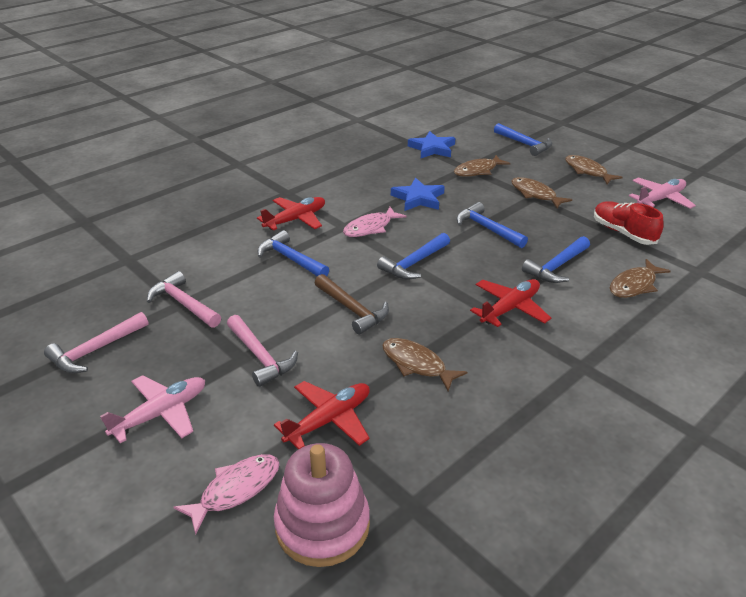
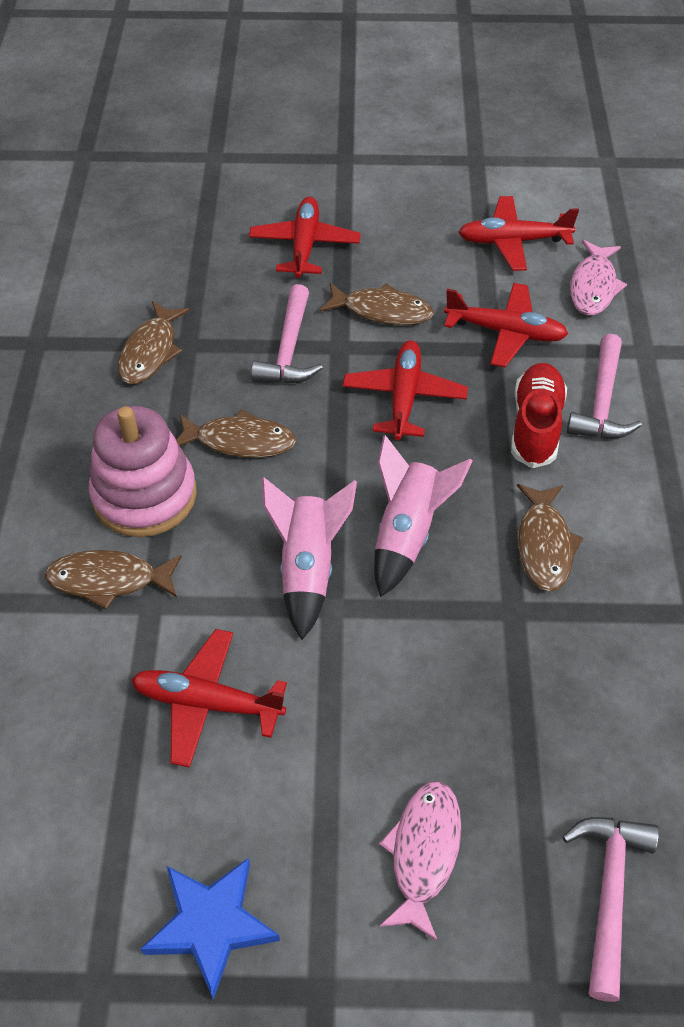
blue hammer: 5 -> 0
blue star: 2 -> 1
brown hammer: 1 -> 0
pink plane: 2 -> 0
pink rocket: 0 -> 2
red plane: 3 -> 5

